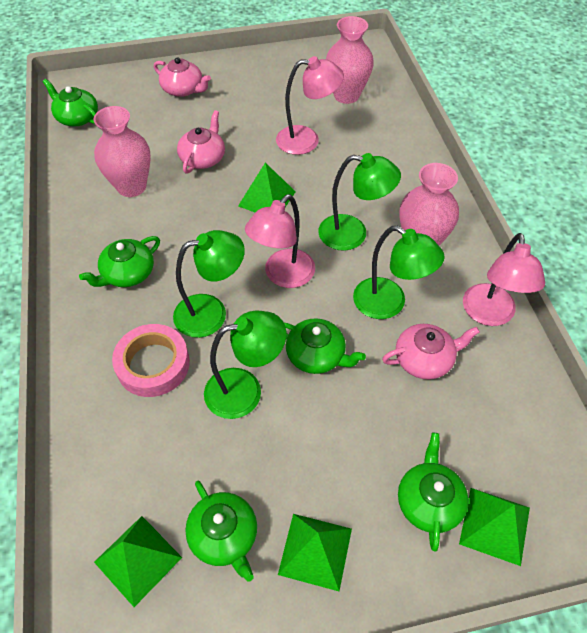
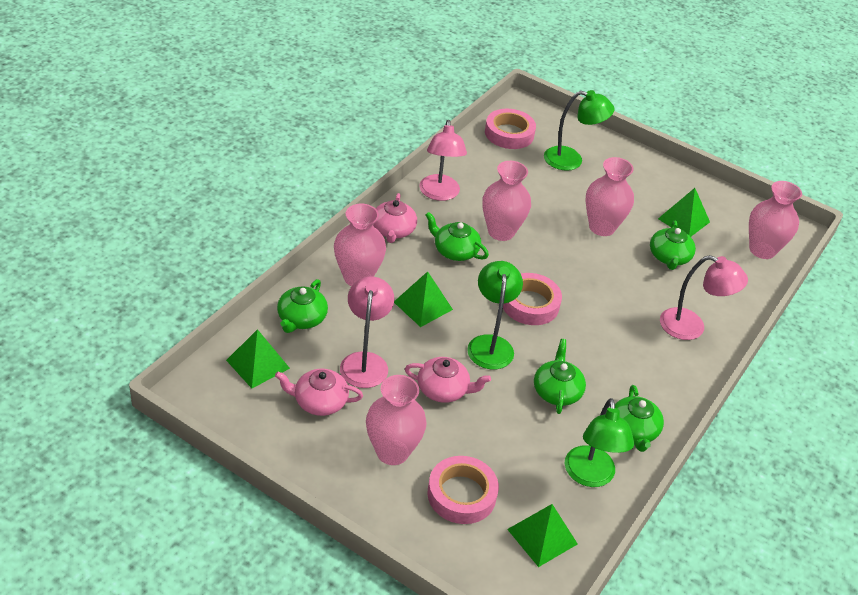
green lamp: 4 -> 3
pink tape: 1 -> 3
pink vase: 3 -> 5

